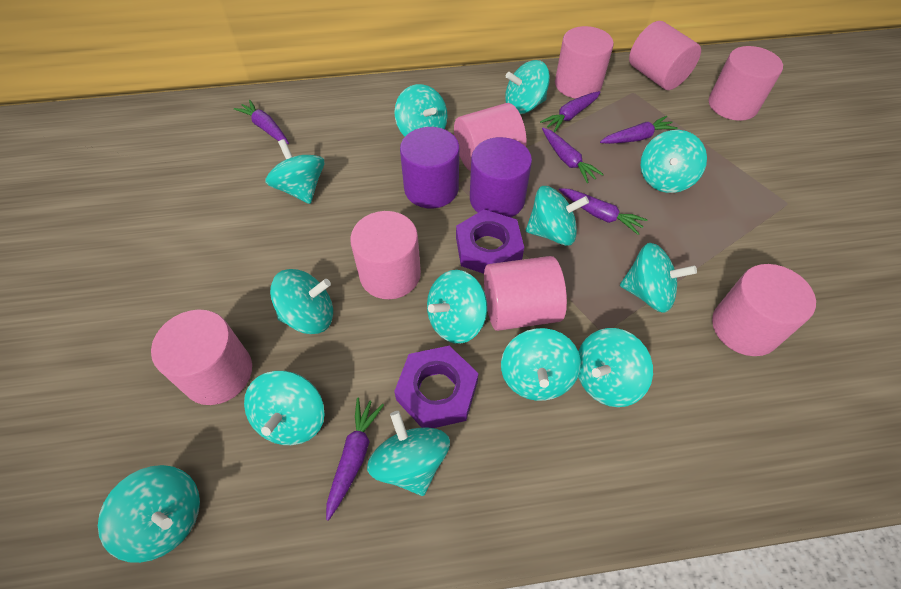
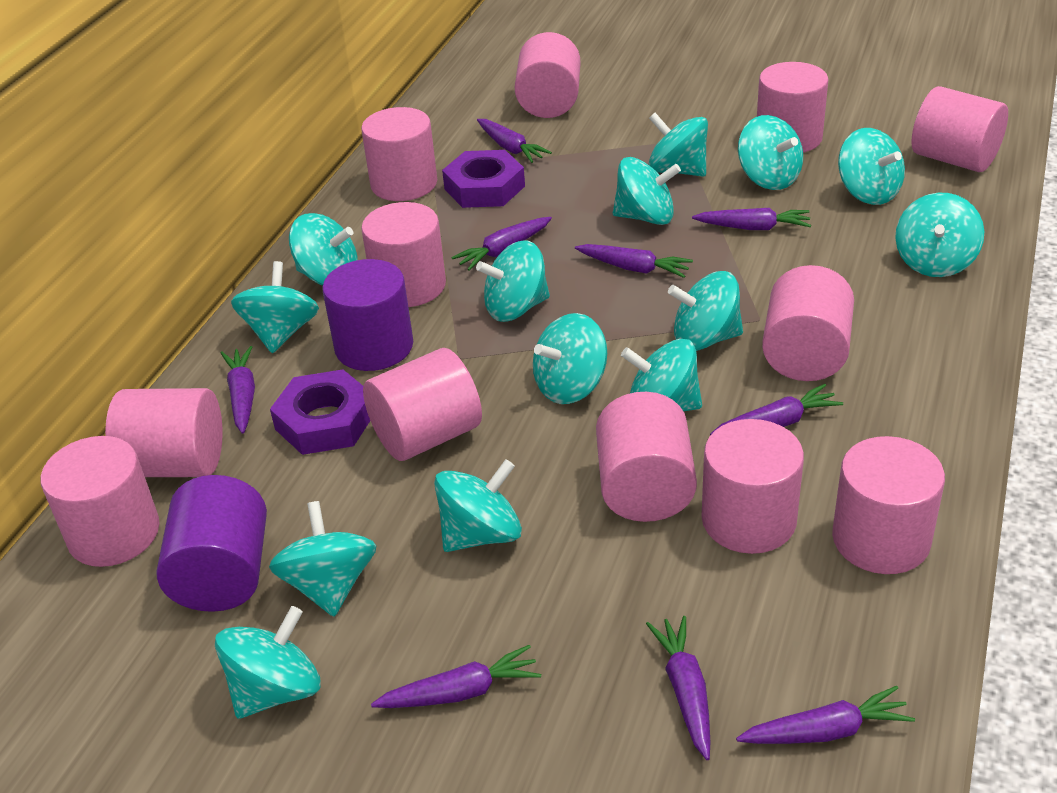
pink cylinder: 8 -> 12
purple carrot: 6 -> 9
turquoise spinning top: 13 -> 14

